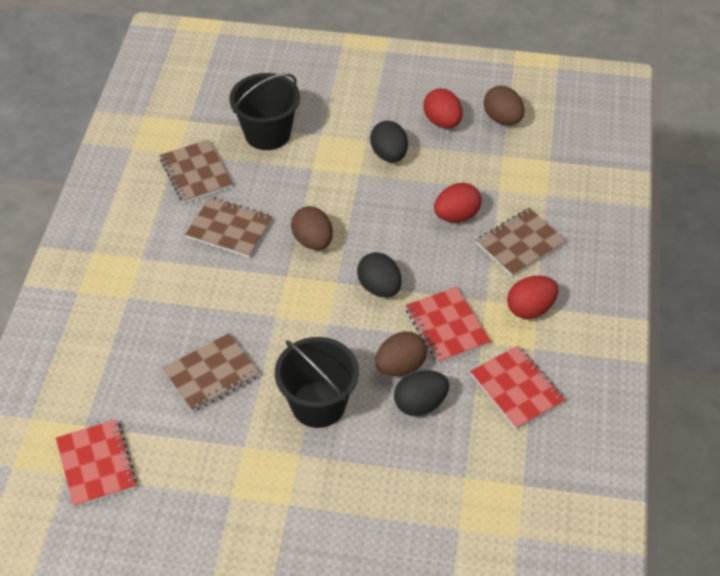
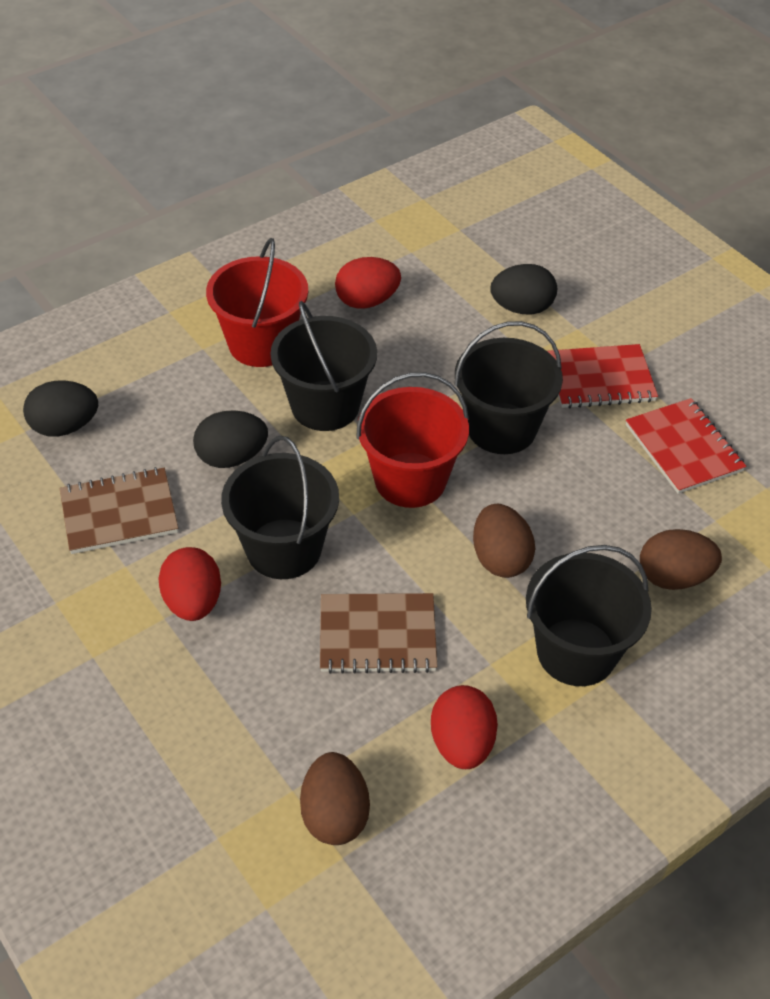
black bucket: 2 -> 4
brown notebook: 4 -> 2
red bucket: 0 -> 2
red notebook: 3 -> 2

